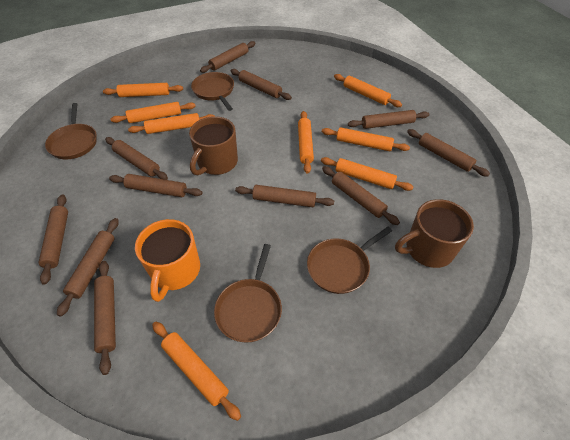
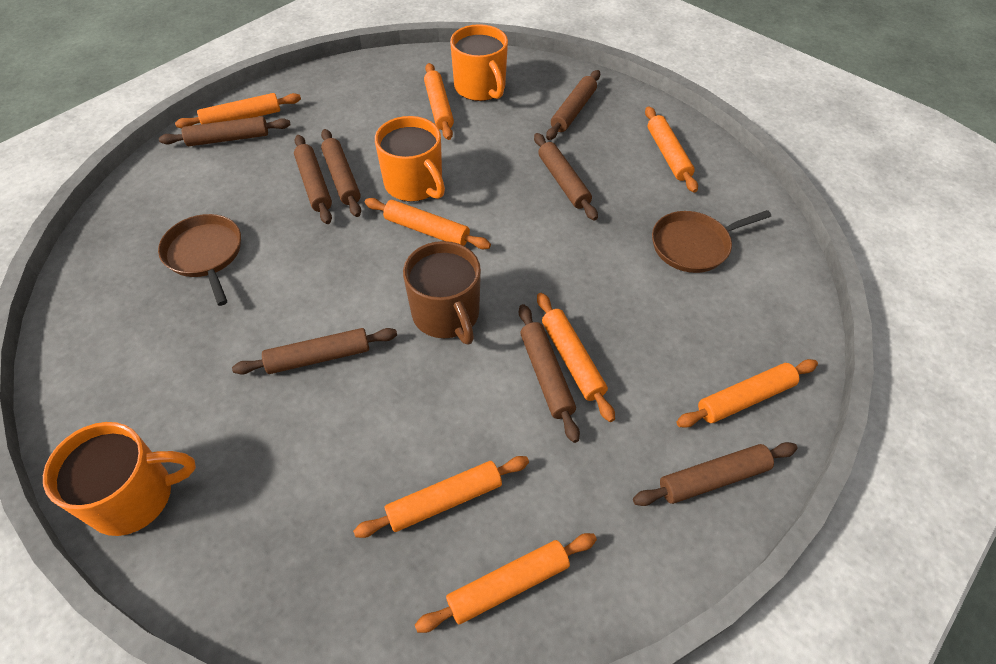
brown mug: 2 -> 1
brown pan: 4 -> 2
brown rolling pin: 11 -> 8
orange mug: 1 -> 3

